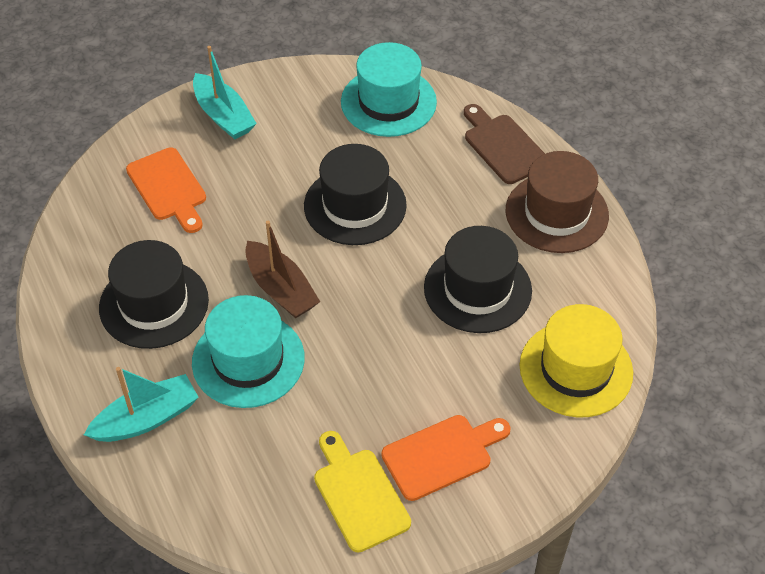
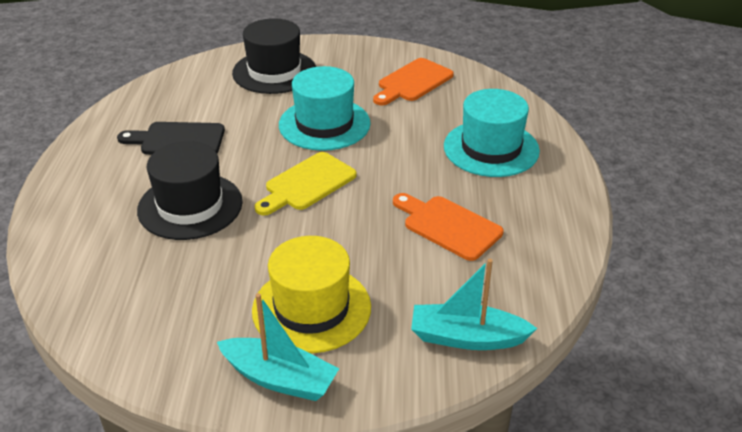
black cutting board: 0 -> 1
black hat: 3 -> 2
brown boat: 1 -> 0
brown cutting board: 1 -> 0
brown hat: 1 -> 0

